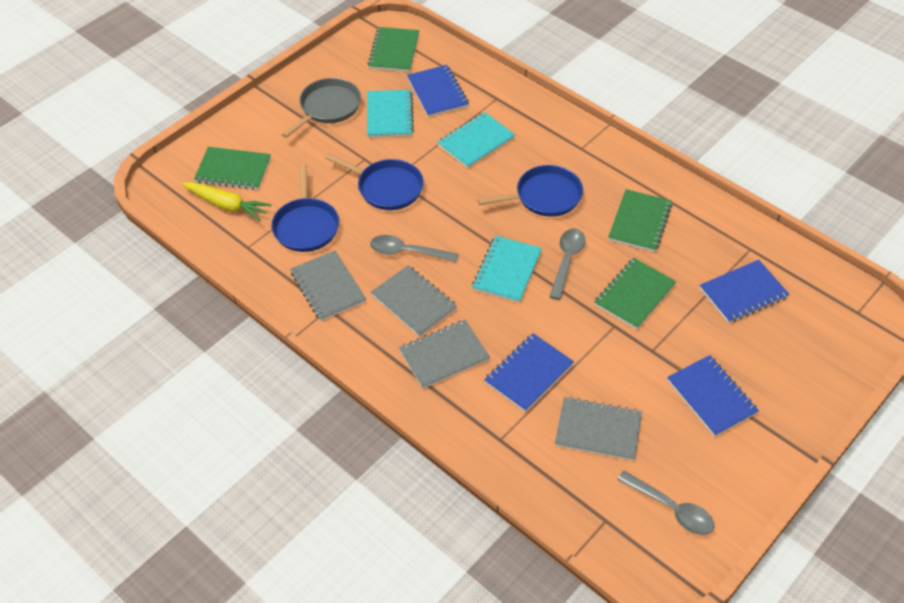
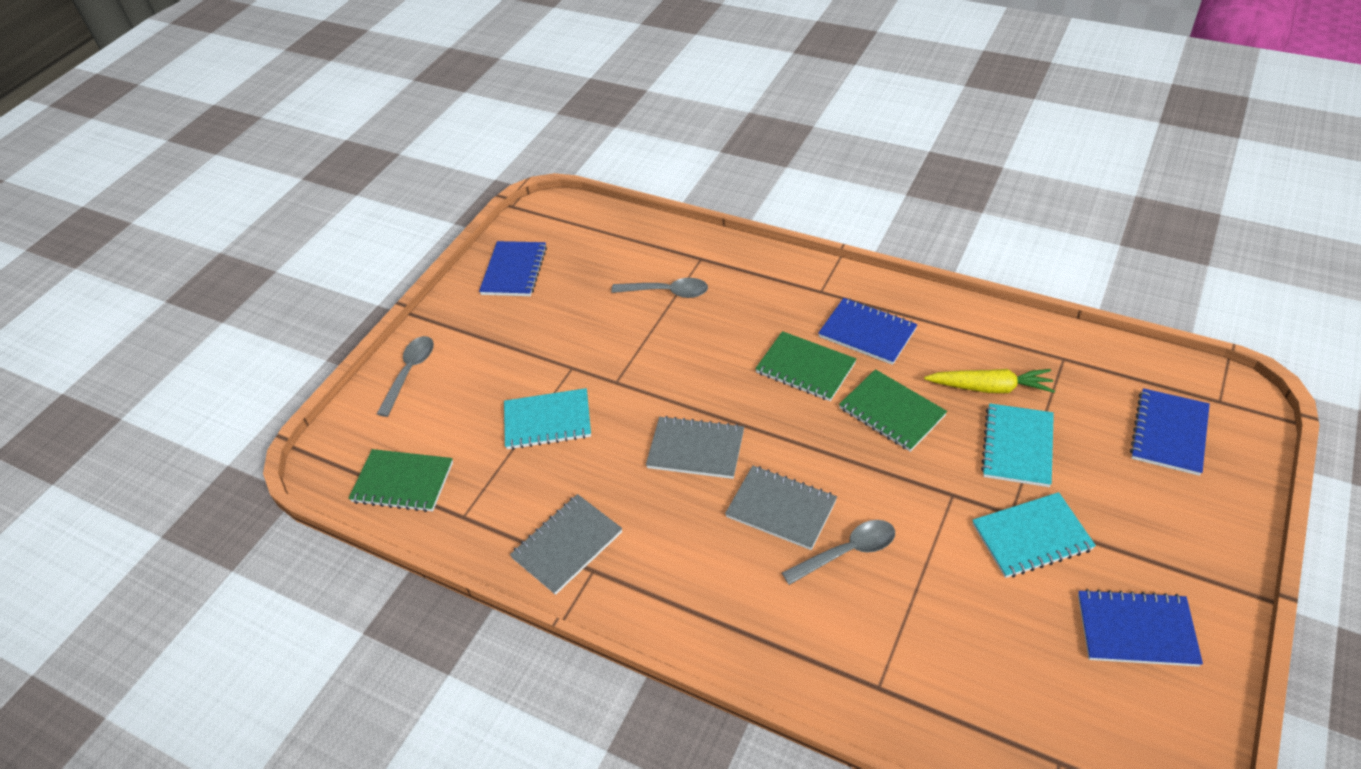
blue pan: 3 -> 0
green notebook: 4 -> 3
grey notebook: 4 -> 3
grey pan: 1 -> 0

